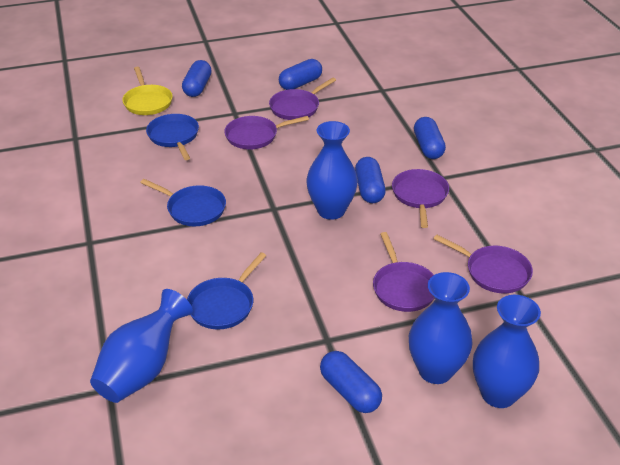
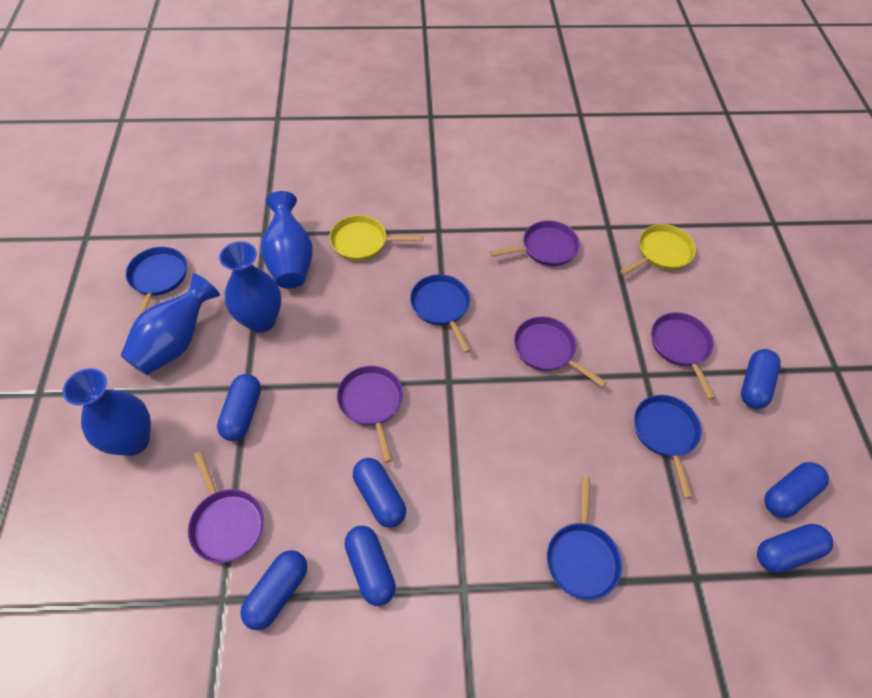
blue capsule: 5 -> 7
blue pan: 3 -> 4
yellow pan: 1 -> 2

